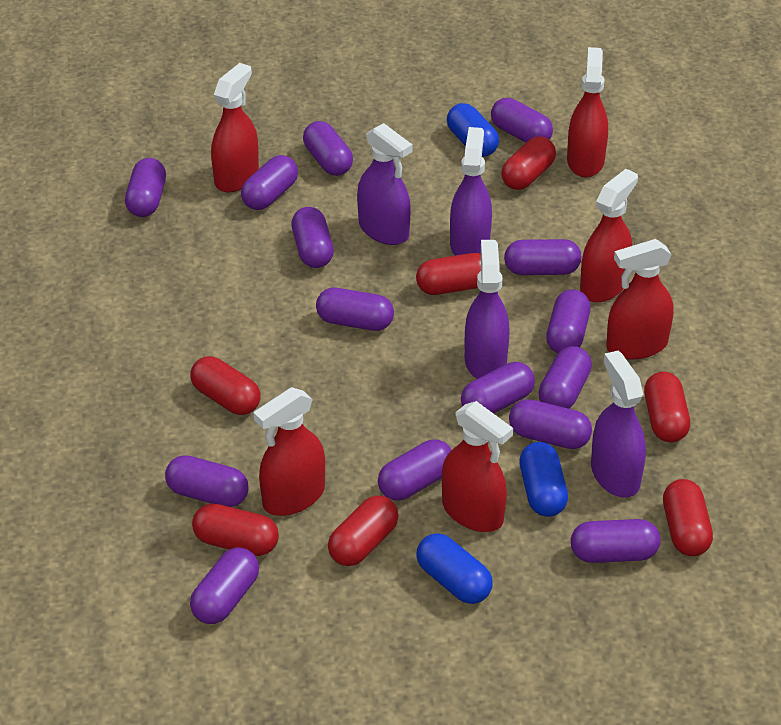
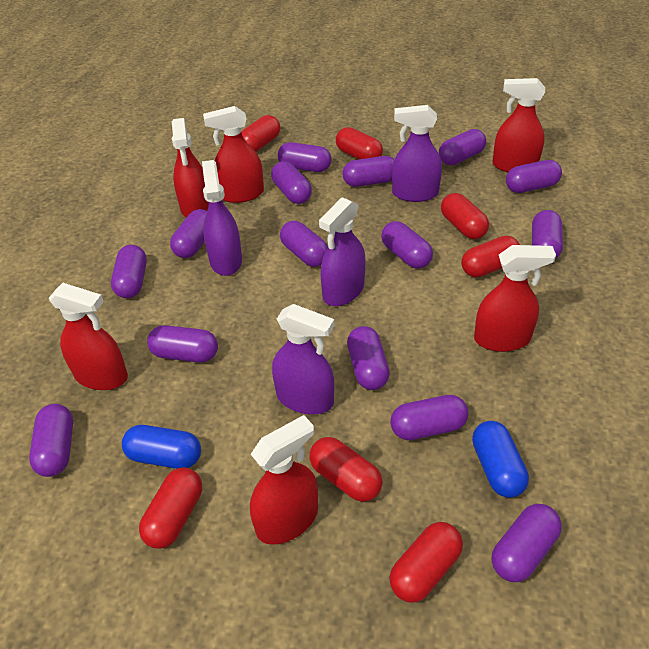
blue capsule: 3 -> 2

